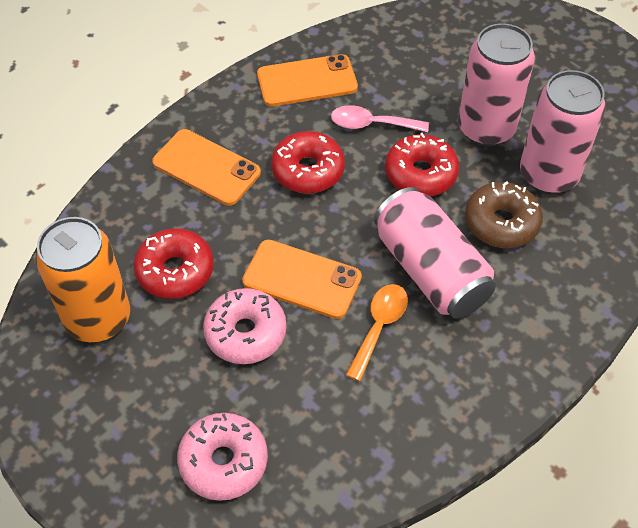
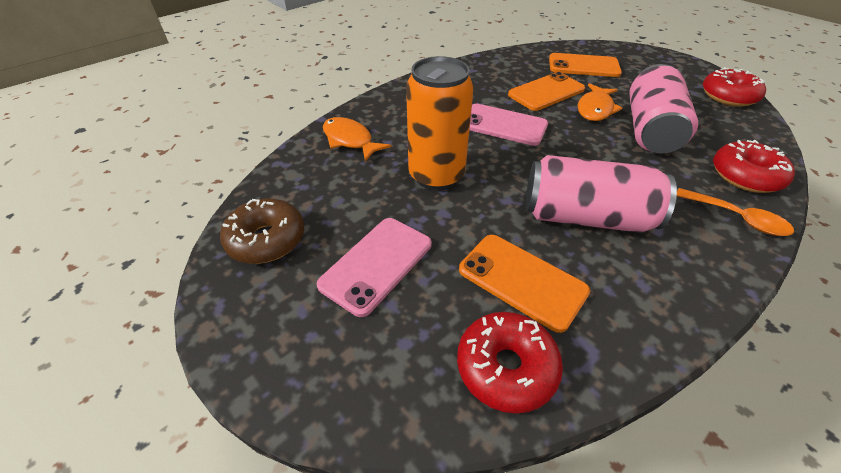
orange fish: 0 -> 2
pink can: 3 -> 2
pink donut: 2 -> 0
pink phone: 0 -> 2
pink spoon: 1 -> 0

